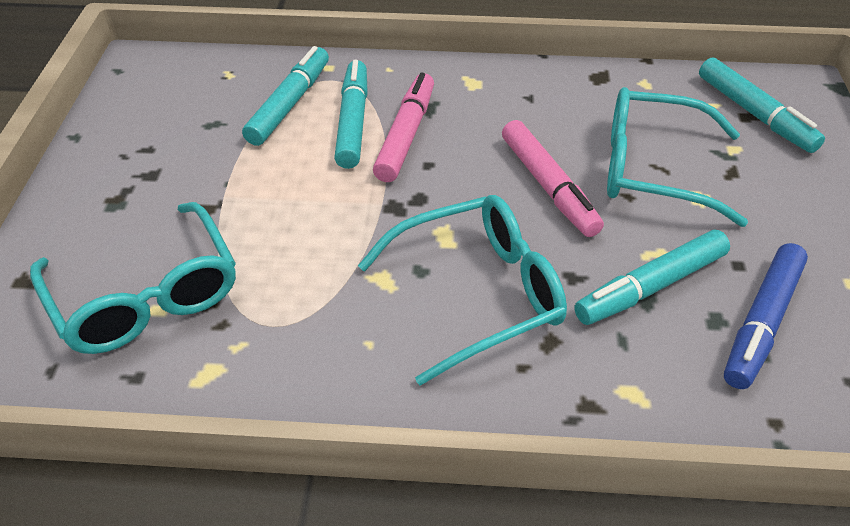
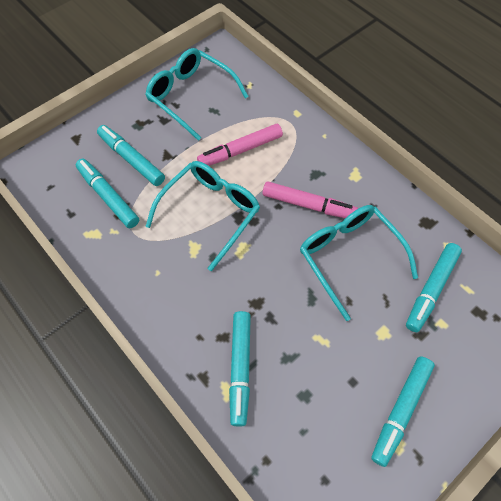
blue marker: 1 -> 0
turquoise marker: 4 -> 5

